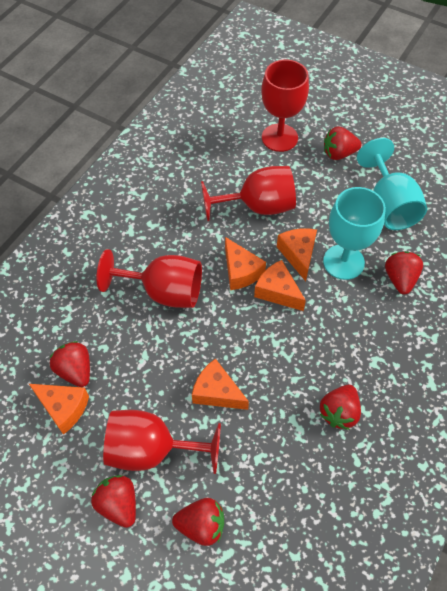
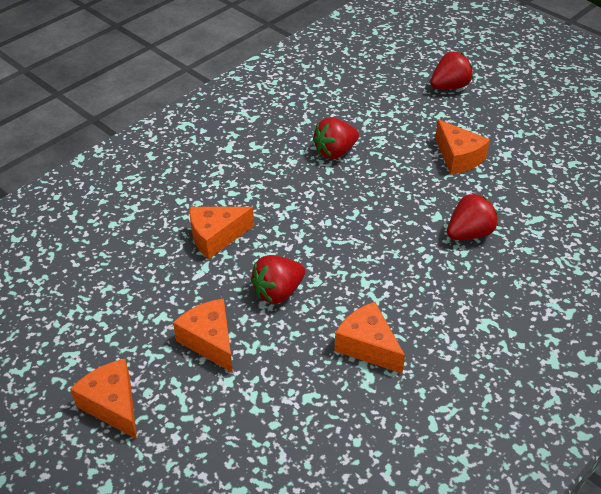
red goblet: 4 -> 0
red strawberry: 6 -> 4
turquoise goblet: 2 -> 0

